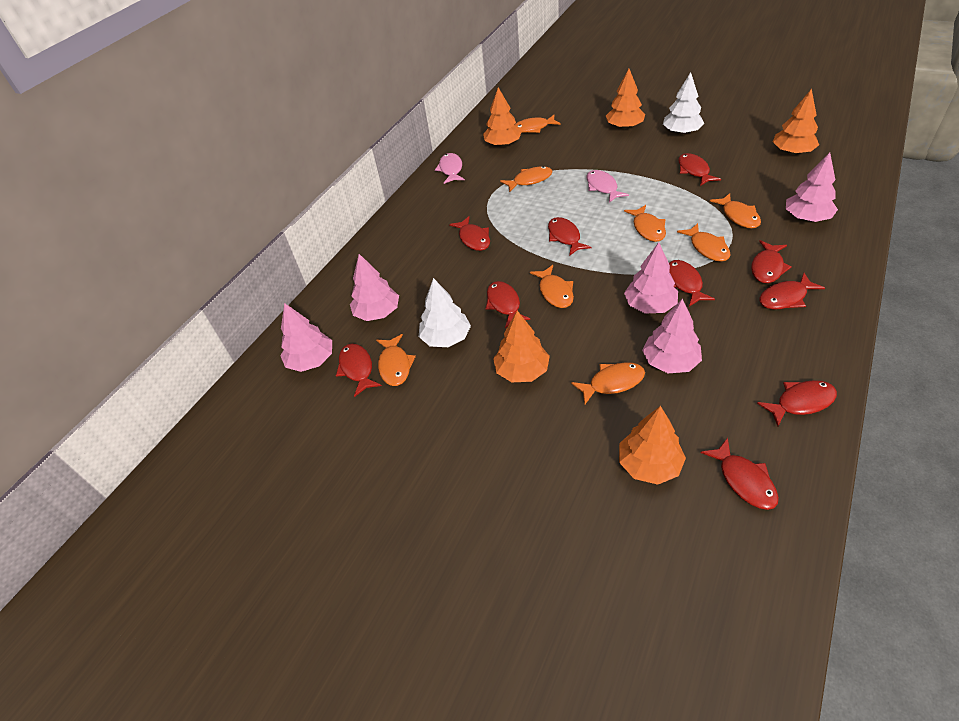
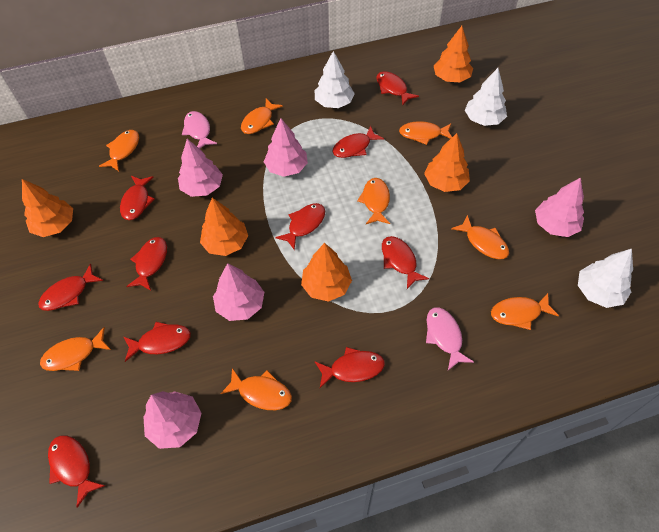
white tree: 2 -> 3

